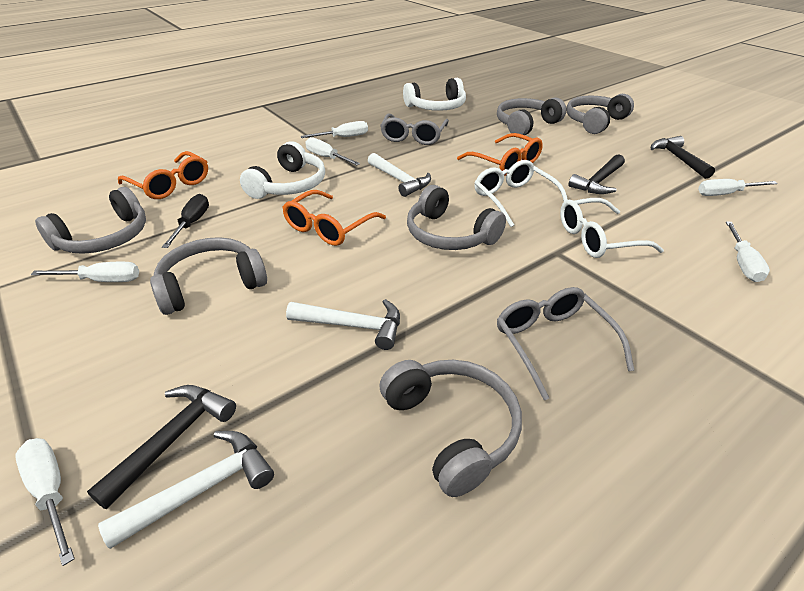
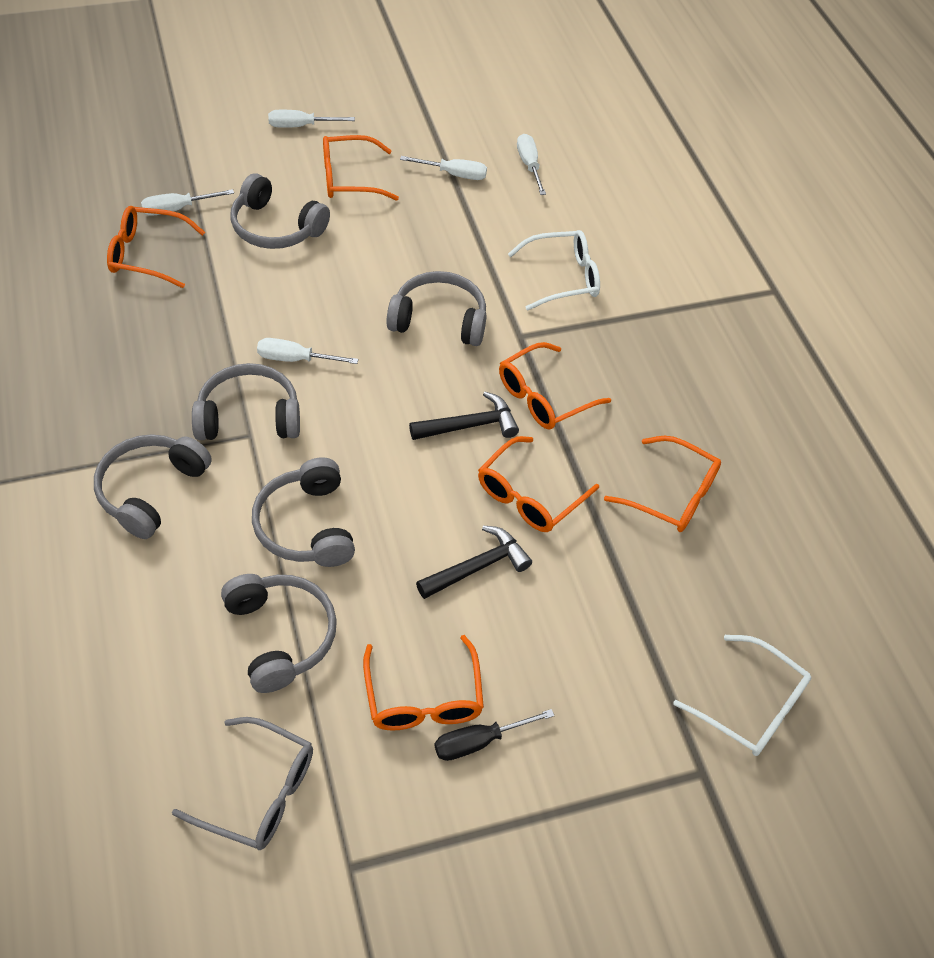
black hammer: 3 -> 2
grey glasses: 2 -> 1
orange glasses: 3 -> 6
white hammer: 3 -> 0
white headphones: 2 -> 0
white screwdriver: 6 -> 5

